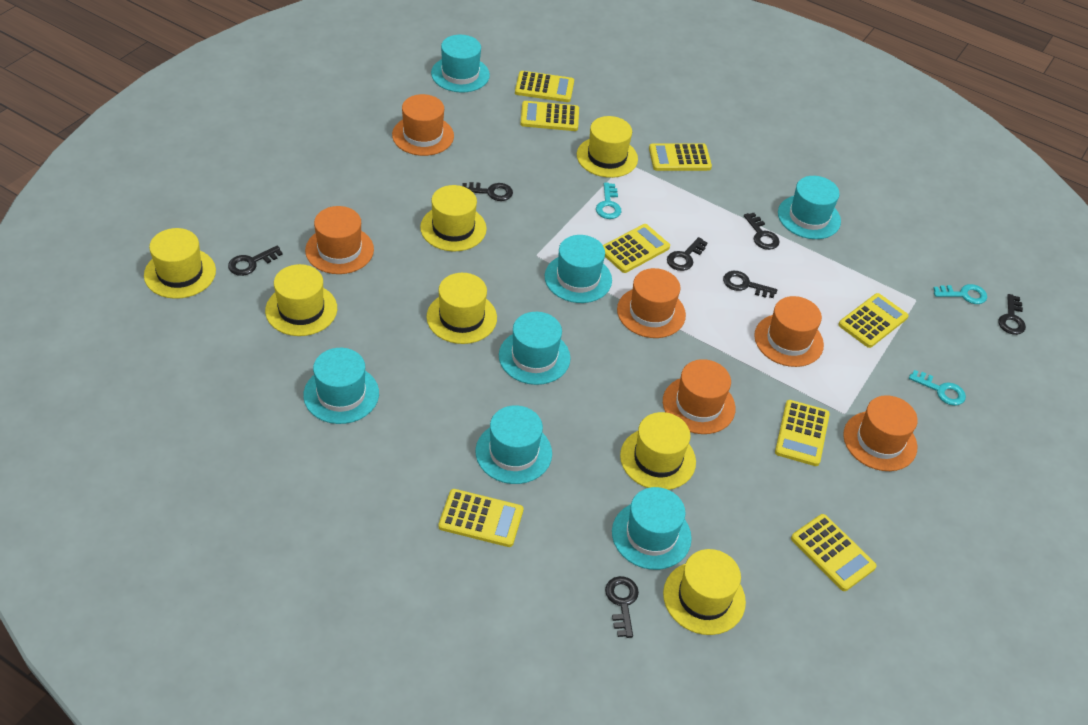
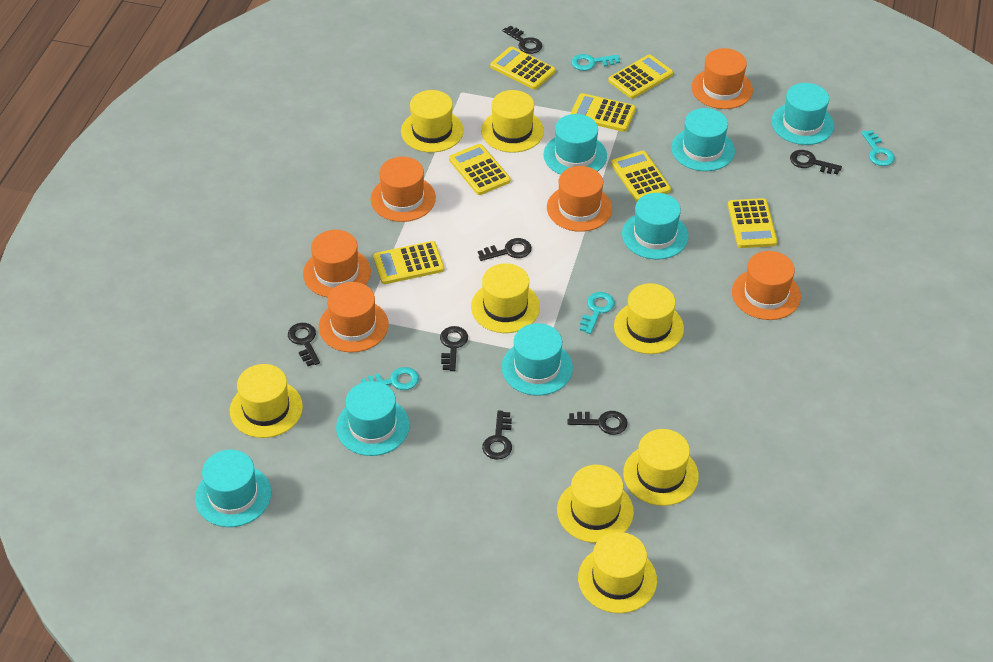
turquoise key: 3 -> 4
yellow calculator: 8 -> 7
yellow hat: 7 -> 8

